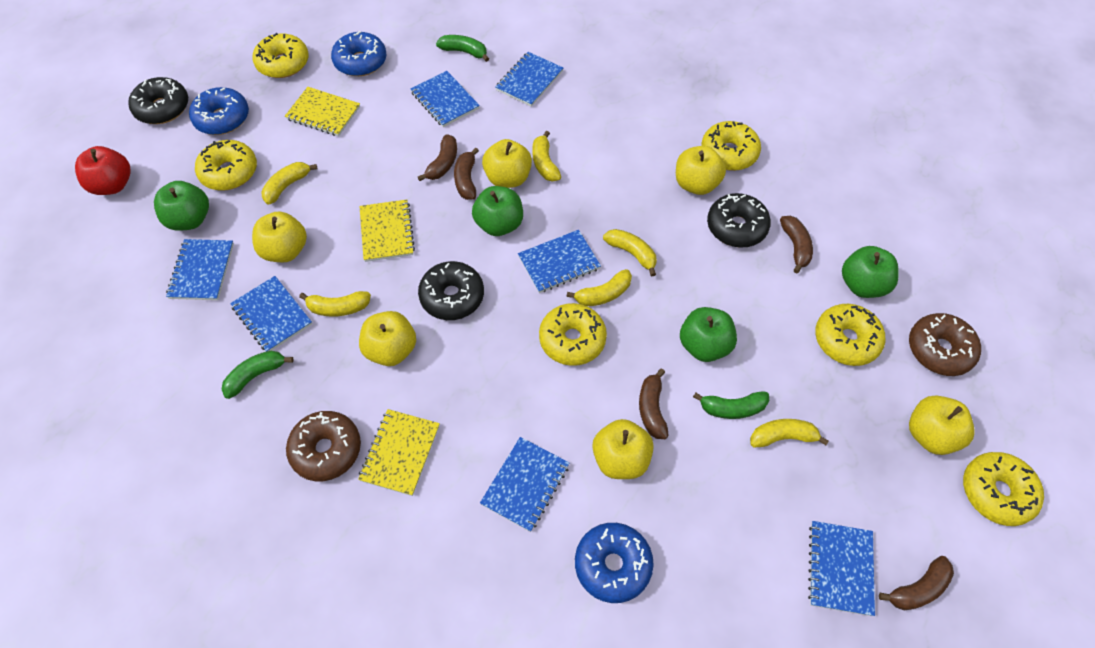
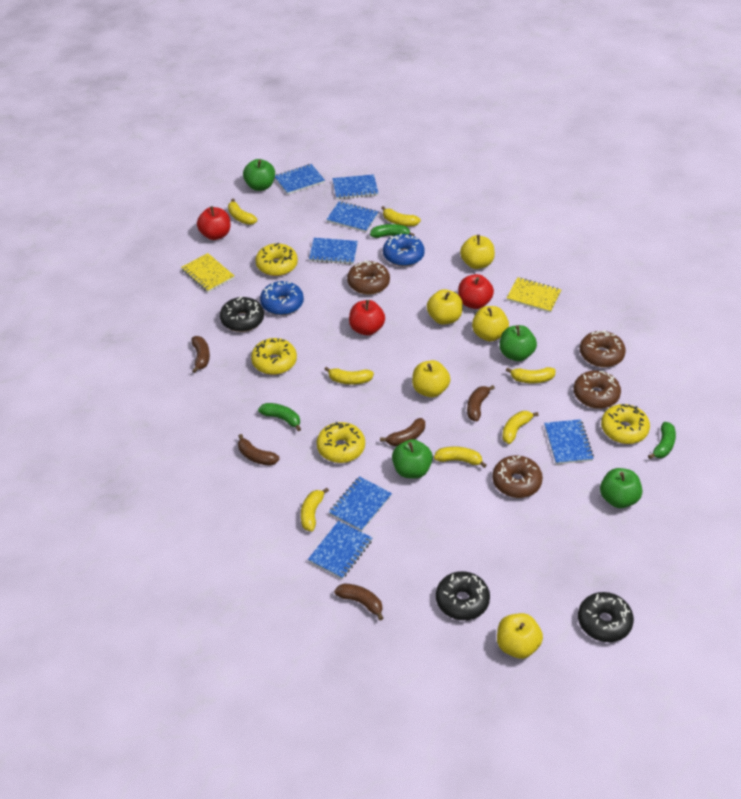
blue donut: 3 -> 2
brown donut: 2 -> 4
red apple: 1 -> 3
yellow apple: 6 -> 5
yellow banana: 6 -> 7
yellow donut: 6 -> 4
yellow notebook: 3 -> 2

